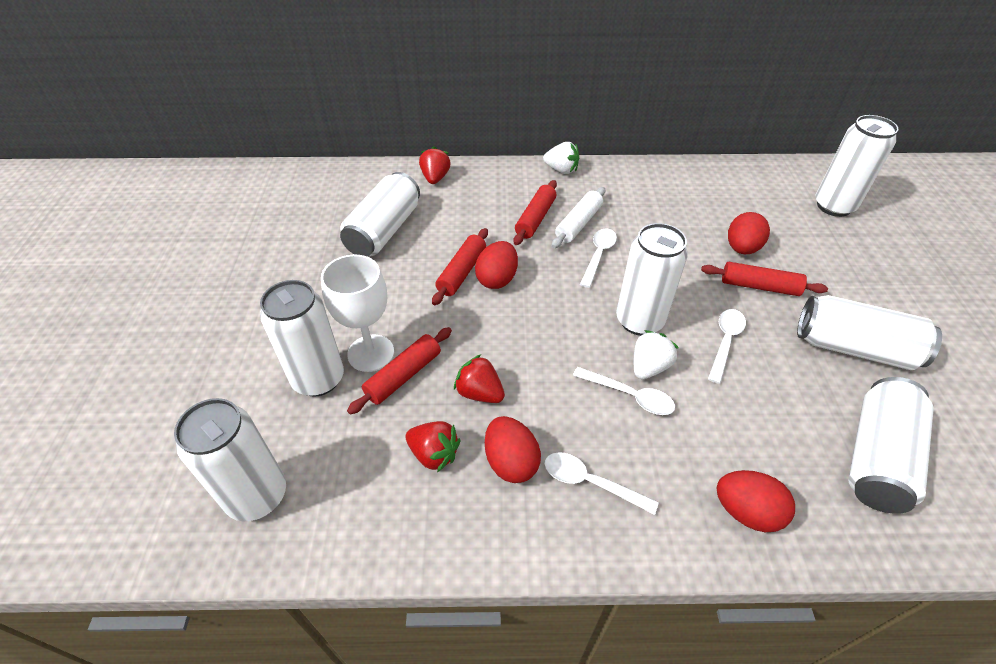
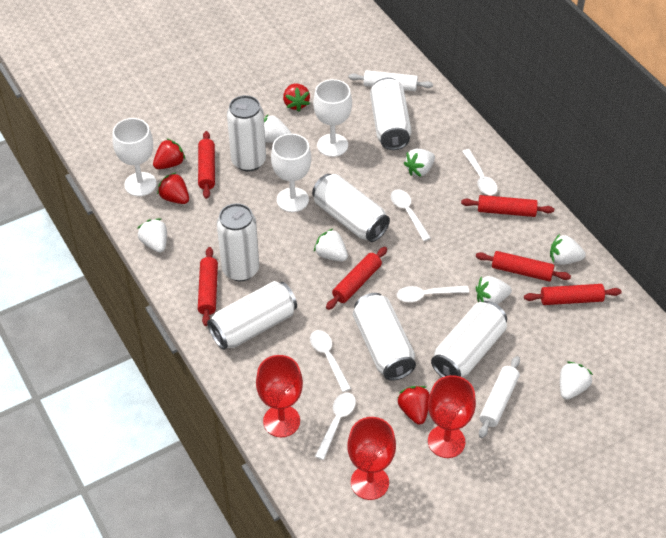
red egg: 4 -> 0
red goblet: 0 -> 3
red rolling pin: 4 -> 6
red strawberry: 3 -> 4
white goblet: 1 -> 3
white rolling pin: 1 -> 2
white spoon: 4 -> 5
white strawberry: 2 -> 7

